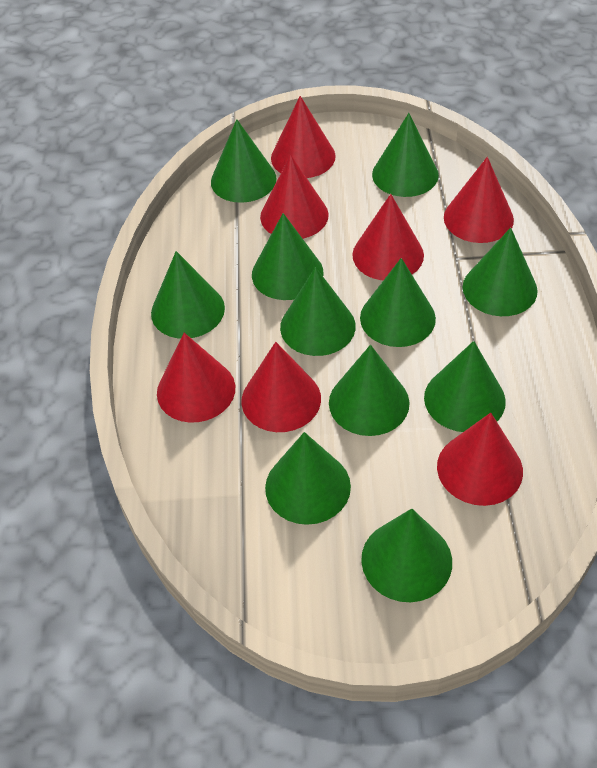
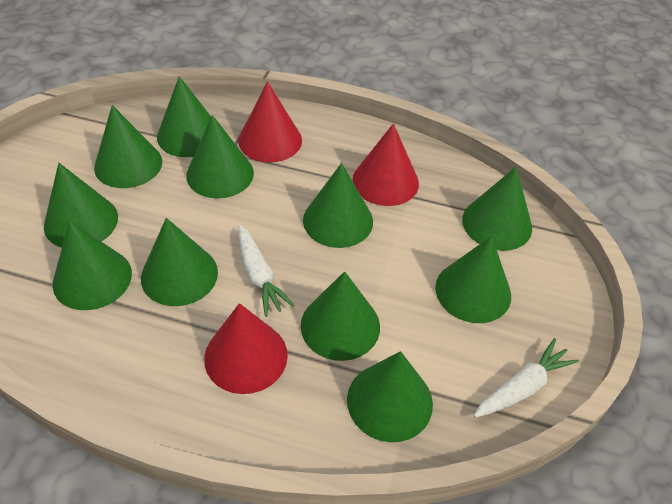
red cone: 7 -> 3
white carrot: 0 -> 2

